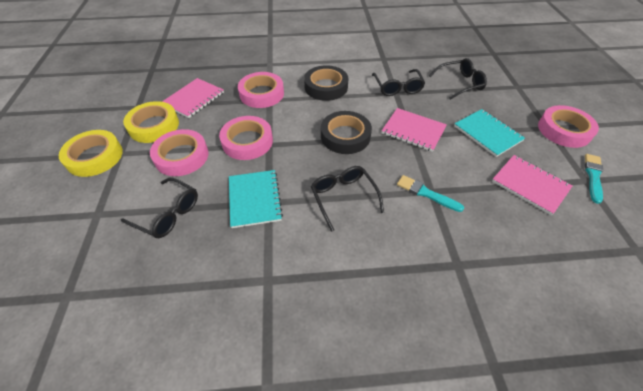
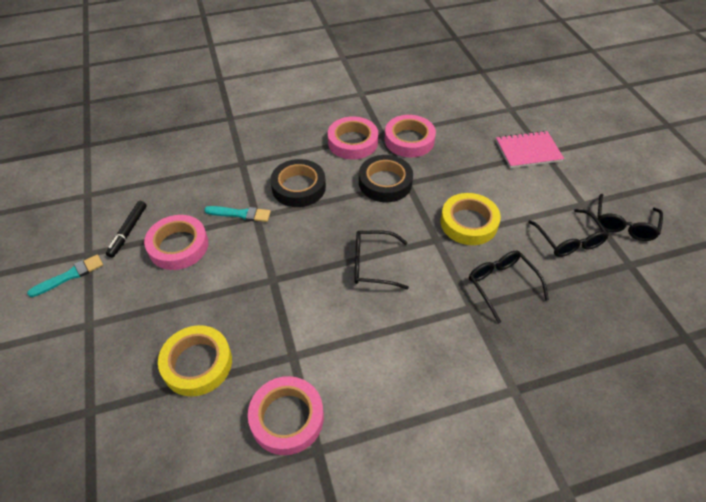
black marker: 0 -> 1
pink notebook: 3 -> 1
turquoise notebook: 2 -> 0

